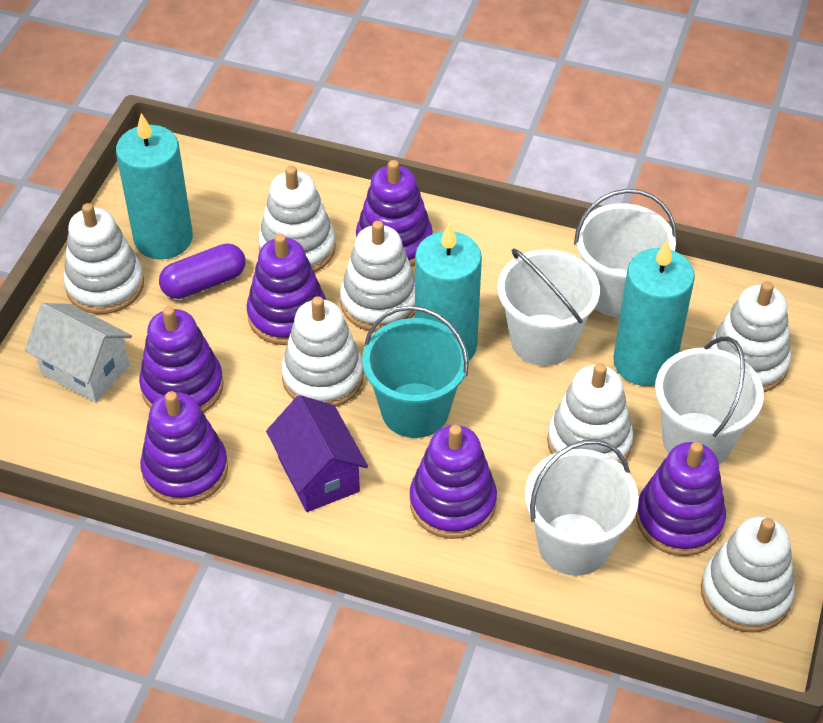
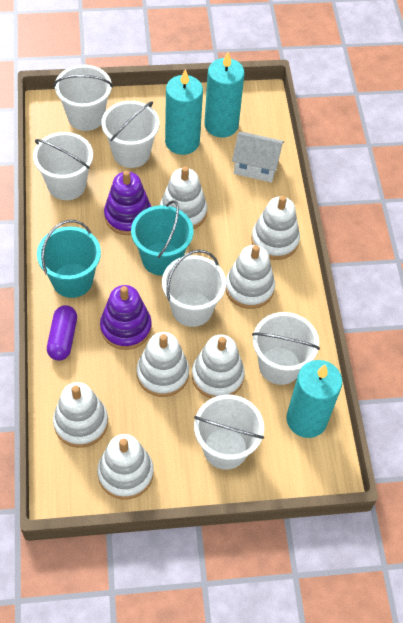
purple house: 1 -> 0
purple stacking toy: 6 -> 2
turquoise bucket: 1 -> 2
white bucket: 4 -> 6

